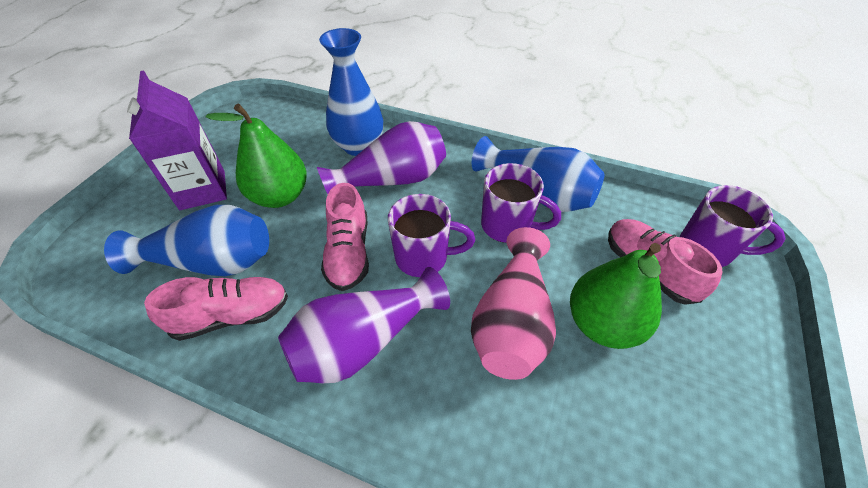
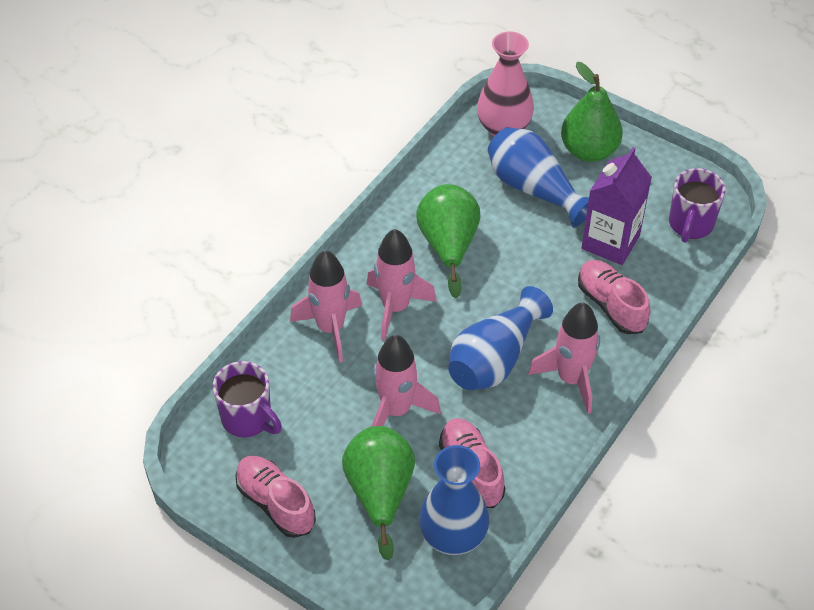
green pear: 2 -> 3
pink rocket: 0 -> 4
purple mug: 3 -> 2
purple vase: 2 -> 0

